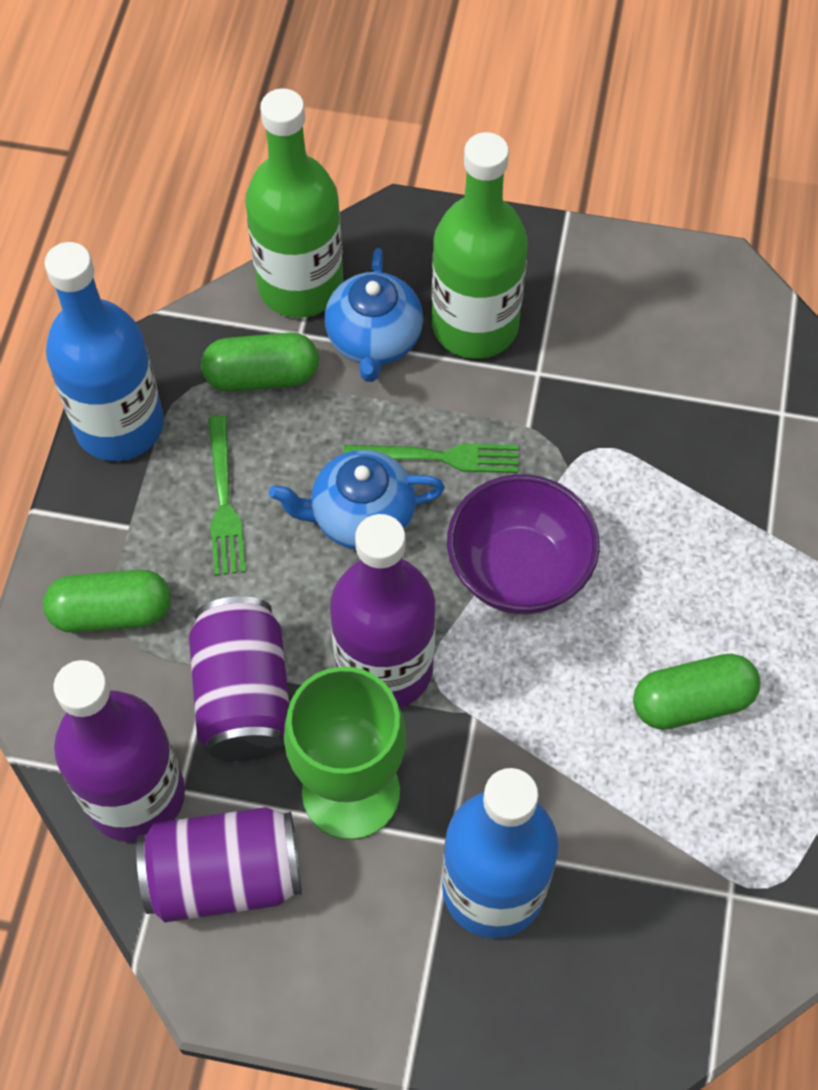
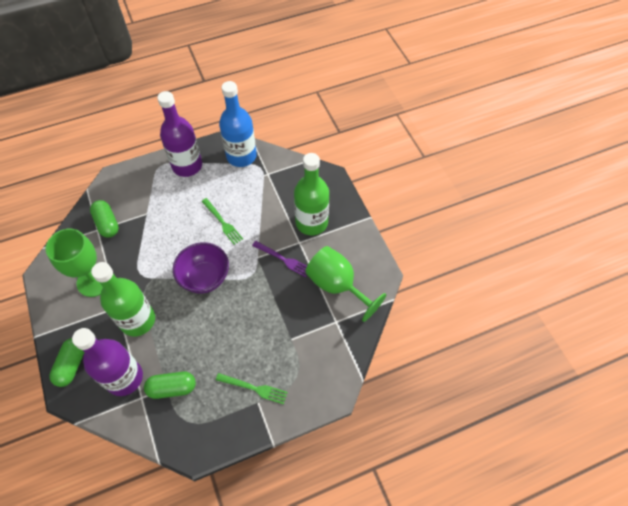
blue bottle: 2 -> 1
blue teapot: 2 -> 0
green goblet: 1 -> 2
purple can: 2 -> 0
purple fork: 0 -> 1

